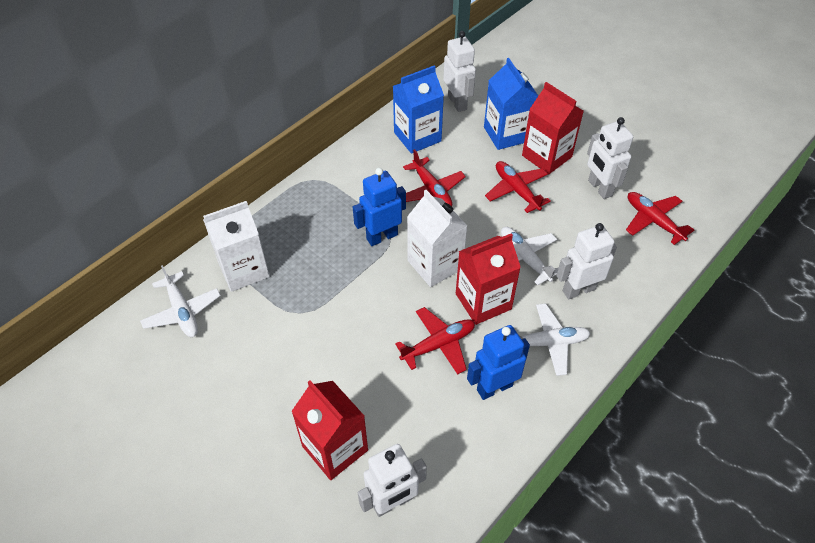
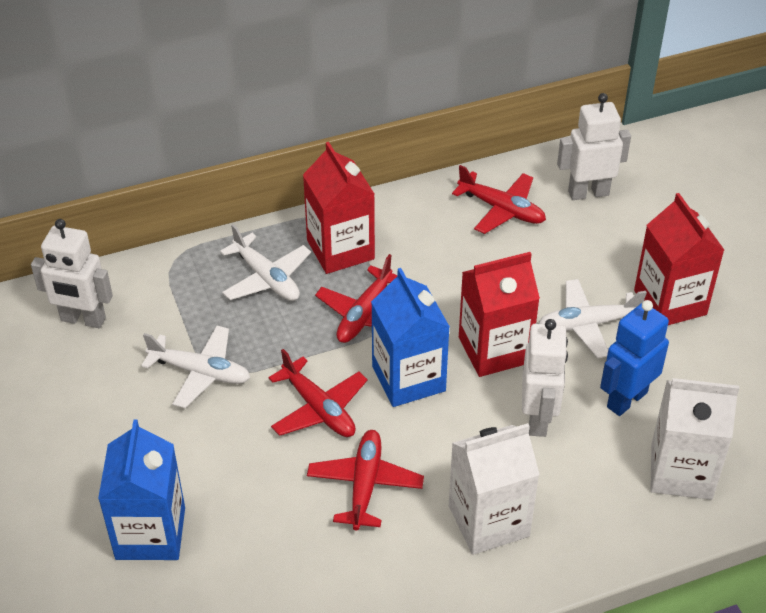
blue robot: 2 -> 1
white robot: 4 -> 3

